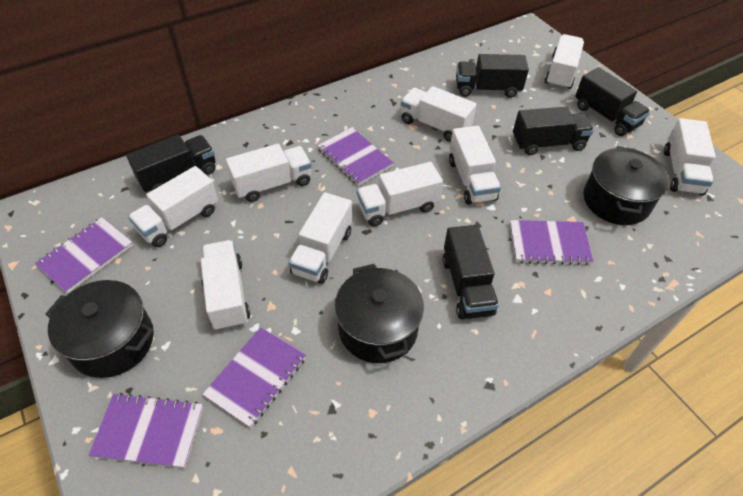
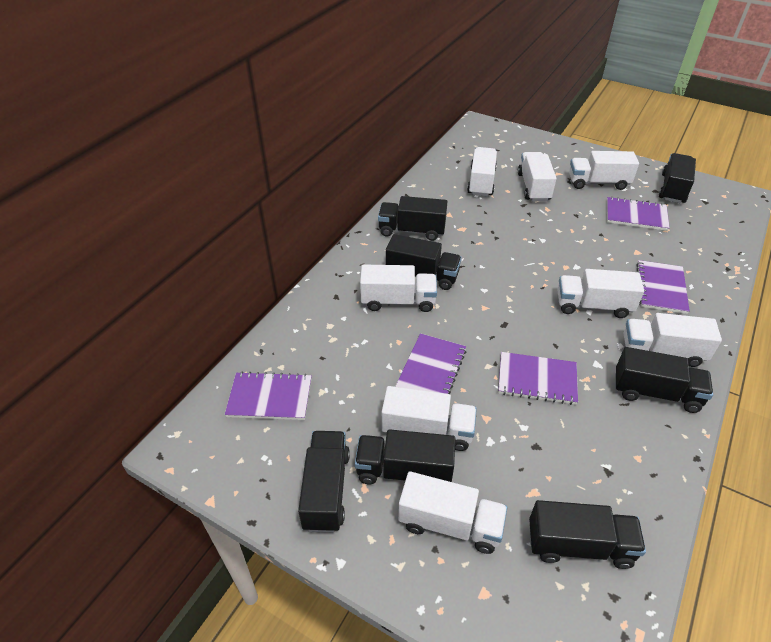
black pot: 3 -> 0
black truck: 5 -> 7
white truck: 9 -> 8

